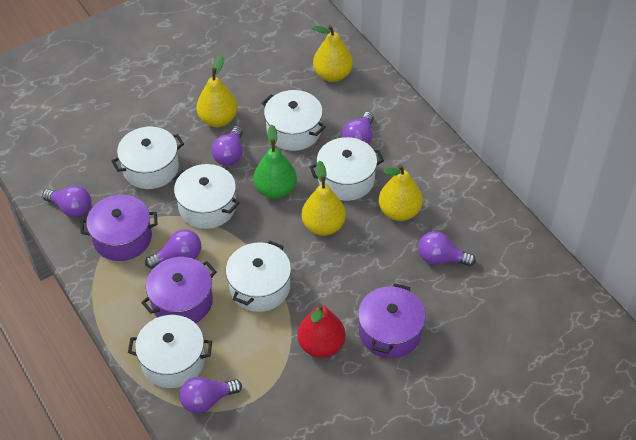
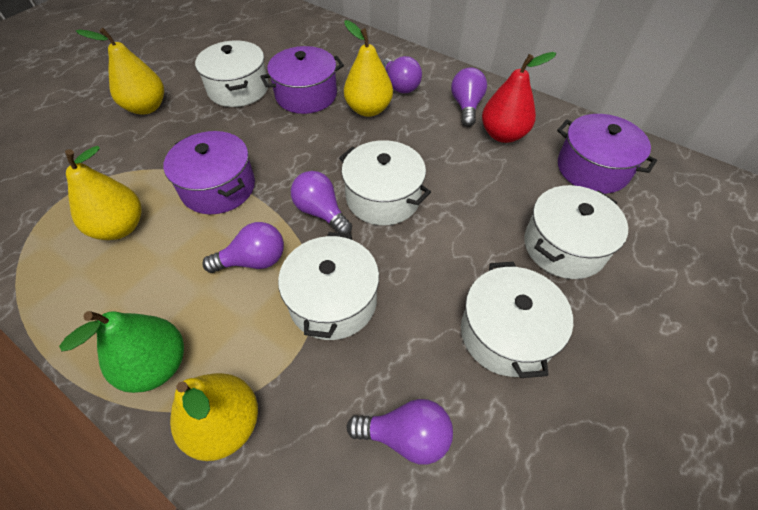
purple light bulb: 6 -> 5
white pot: 6 -> 5

